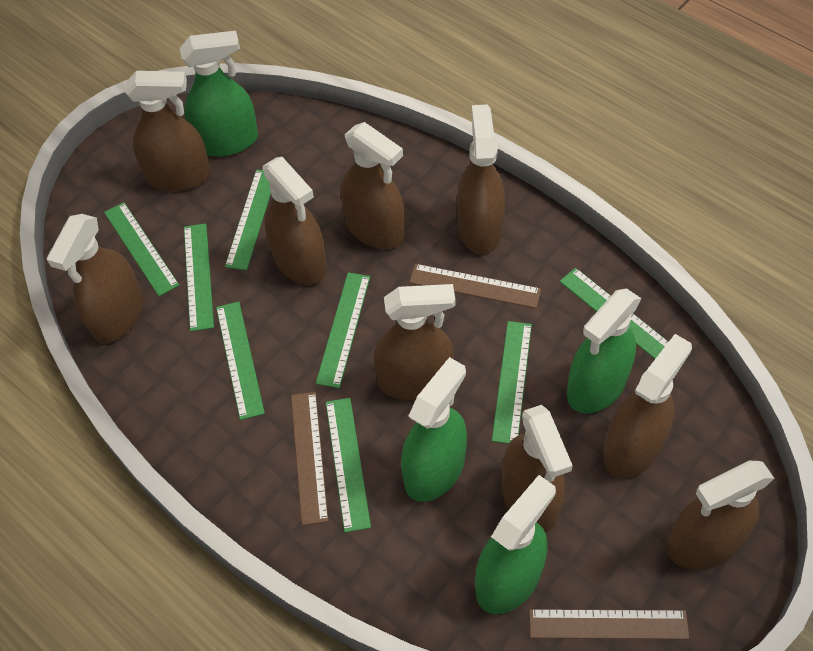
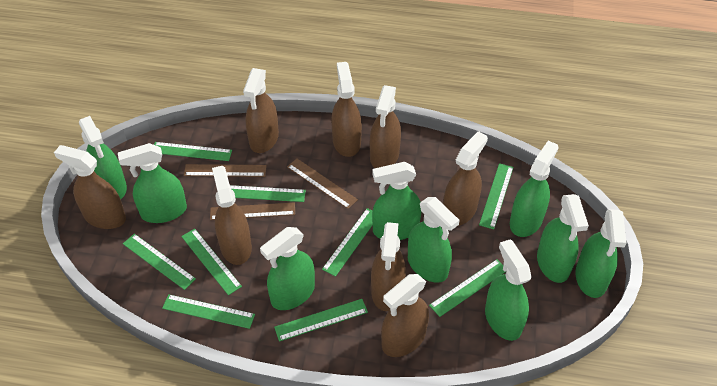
brown spray bottle: 9 -> 8
green ruler: 8 -> 9
green spray bottle: 4 -> 9

